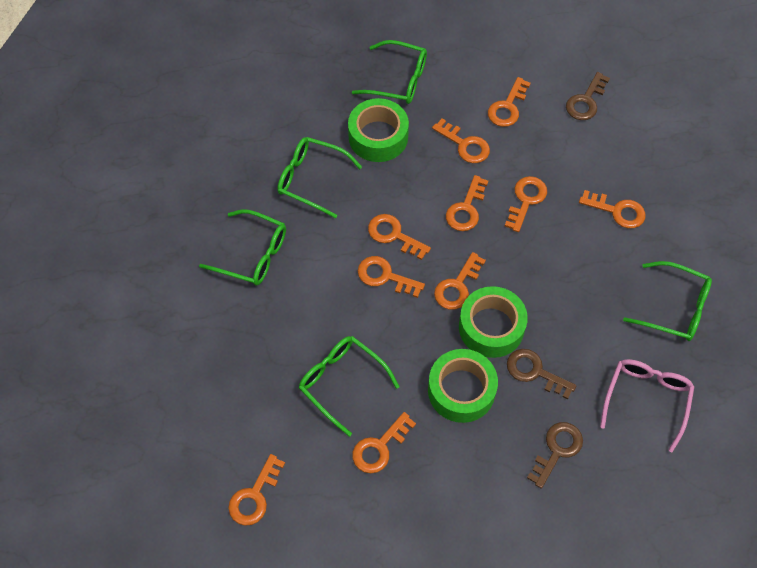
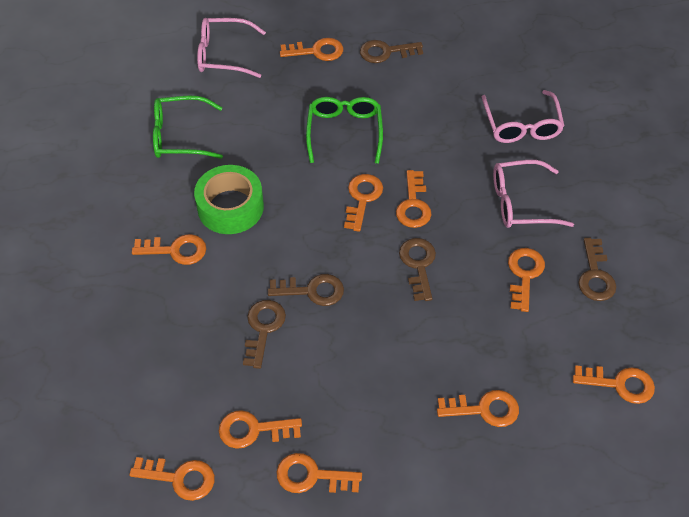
brown key: 3 -> 5
green glasses: 5 -> 2
green tape: 3 -> 1
pink glasses: 1 -> 3

